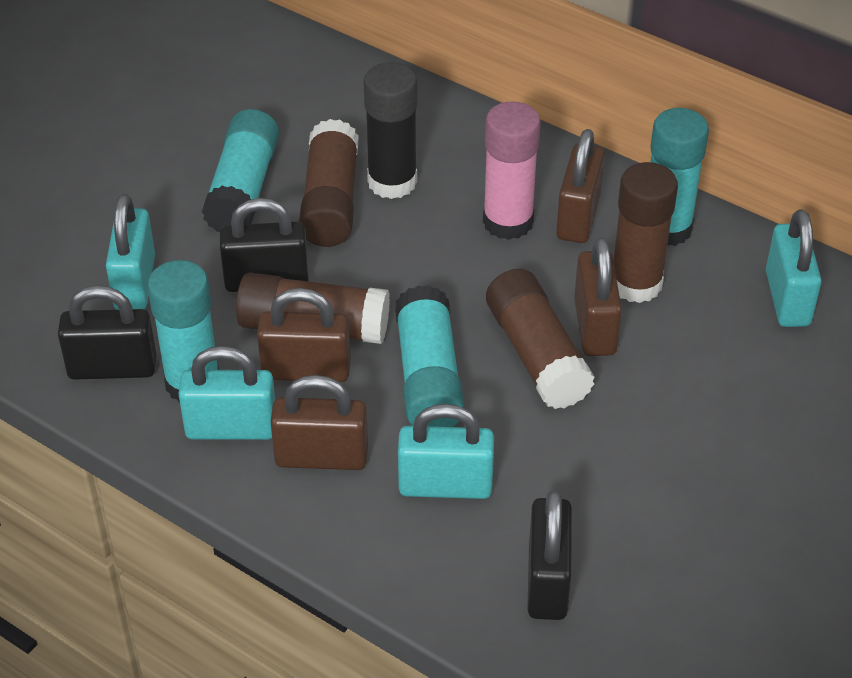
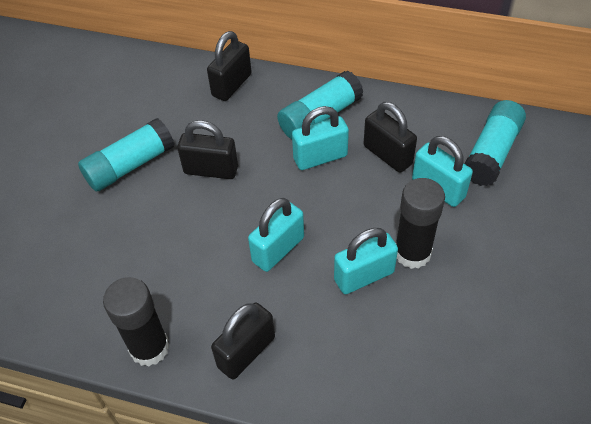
black glue stick: 1 -> 2
black padlock: 3 -> 4
brown glue stick: 4 -> 0
brown padlock: 4 -> 0
pink glue stick: 1 -> 0
turquoise glue stick: 4 -> 3

